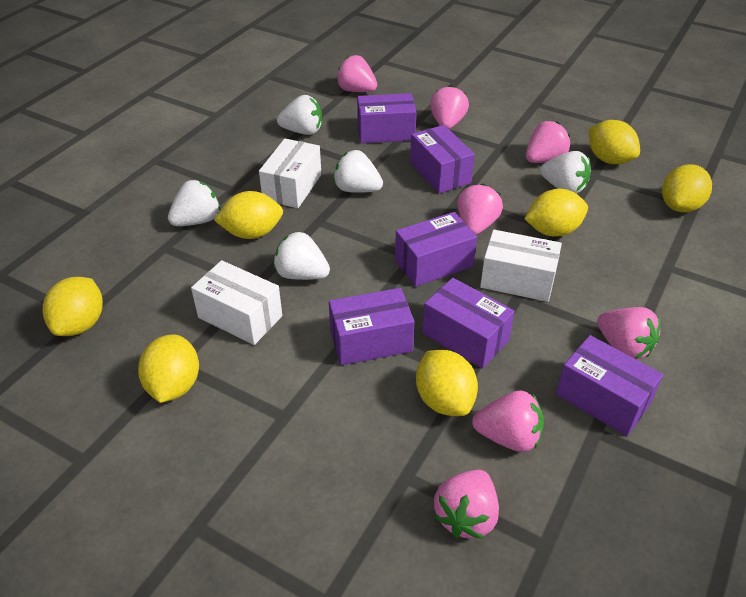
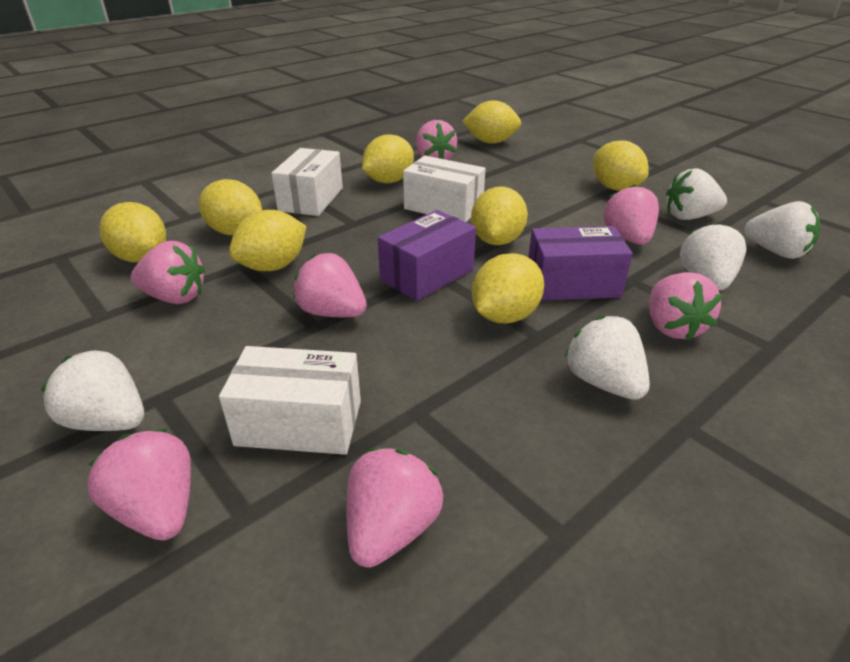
purple box: 6 -> 2
yellow lemon: 7 -> 8

